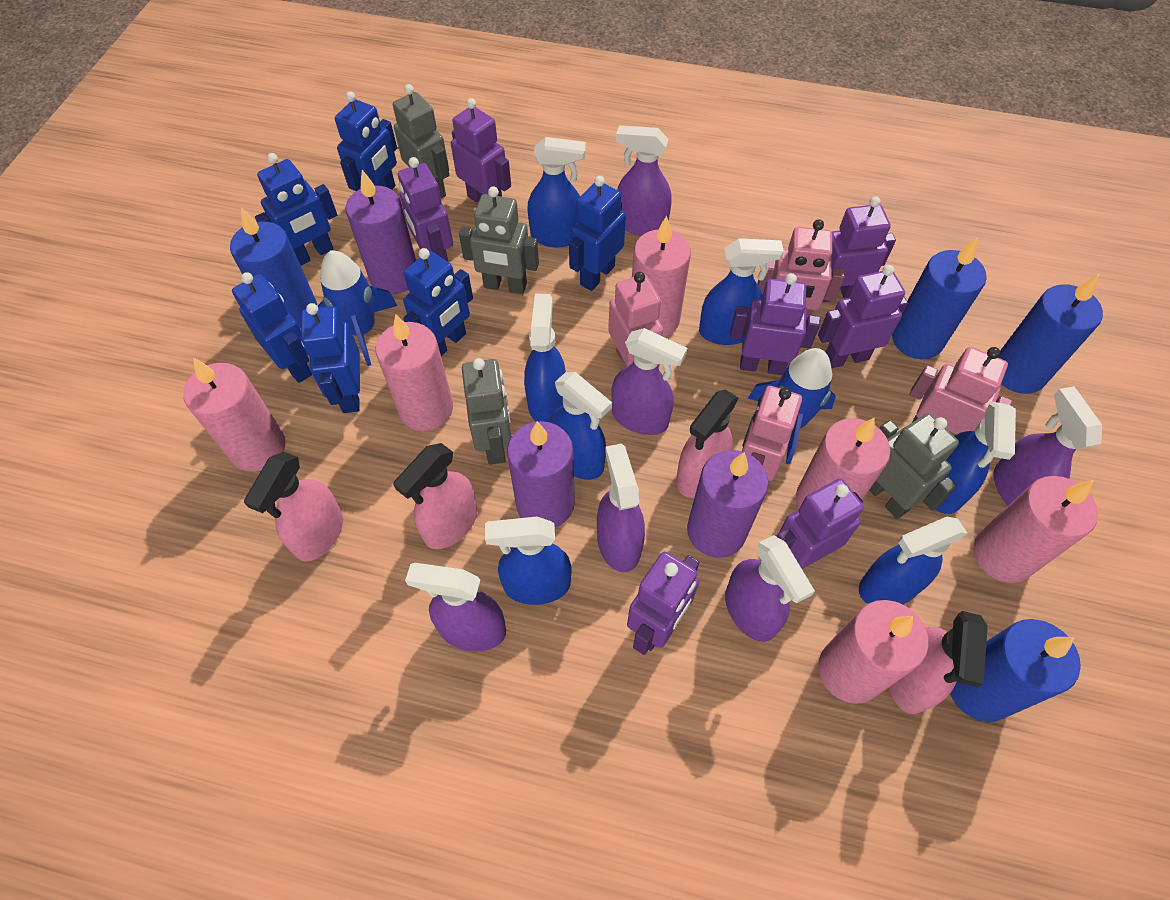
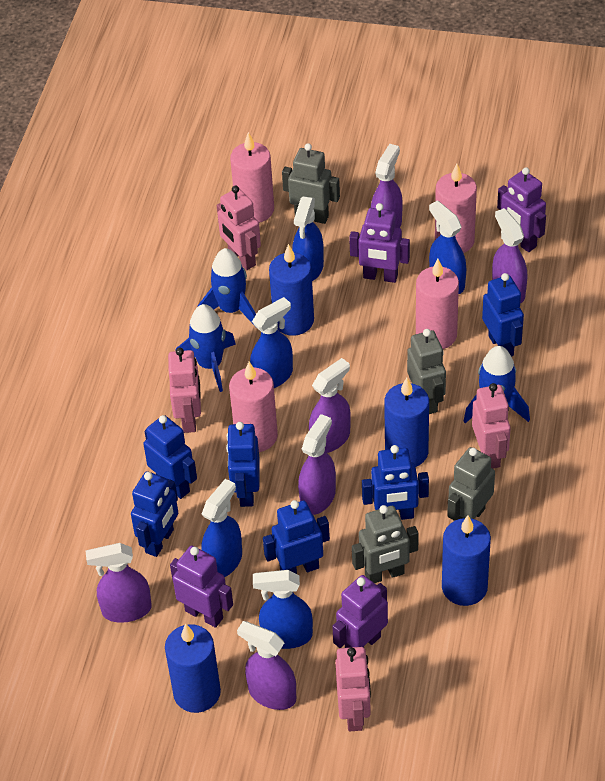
blue rocket: 2 -> 3
blue spray bottle: 7 -> 5
pink candle: 6 -> 4
pink spray bottle: 4 -> 0
purple candle: 3 -> 0
purple robot: 7 -> 4

